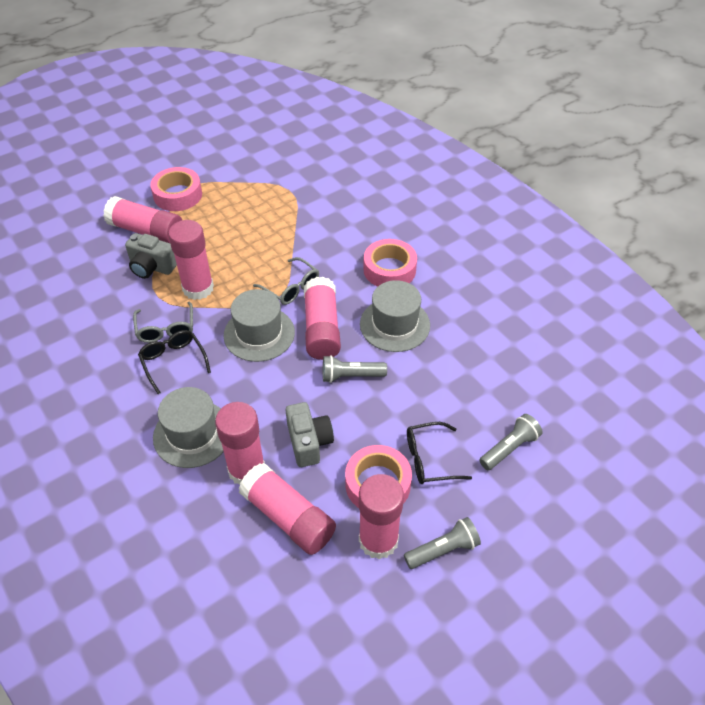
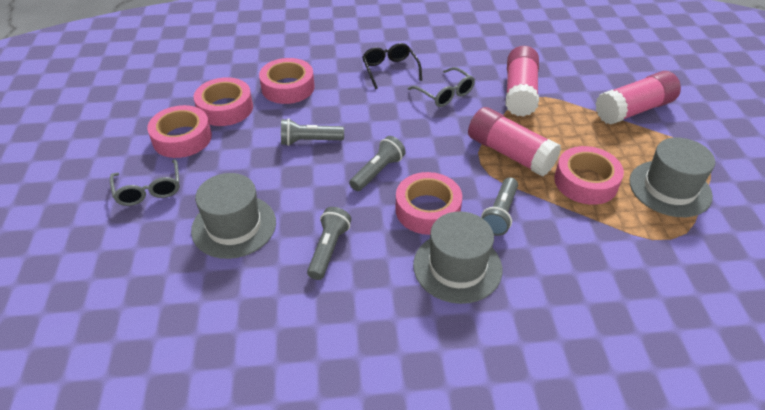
black glasses: 2 -> 1
grey camera: 2 -> 0
grey flashlight: 3 -> 4
pink glue stick: 6 -> 3
pink tape: 3 -> 5

